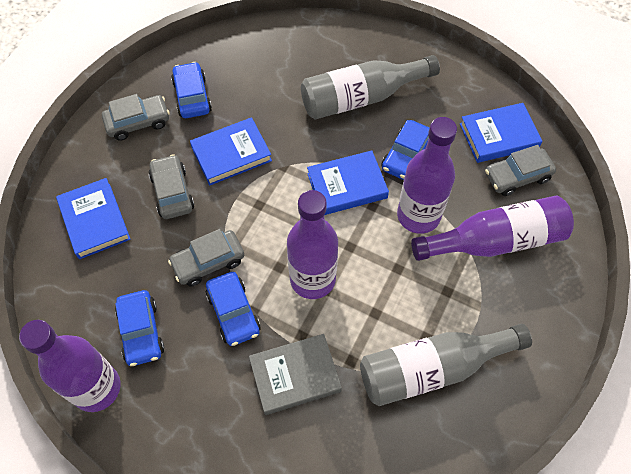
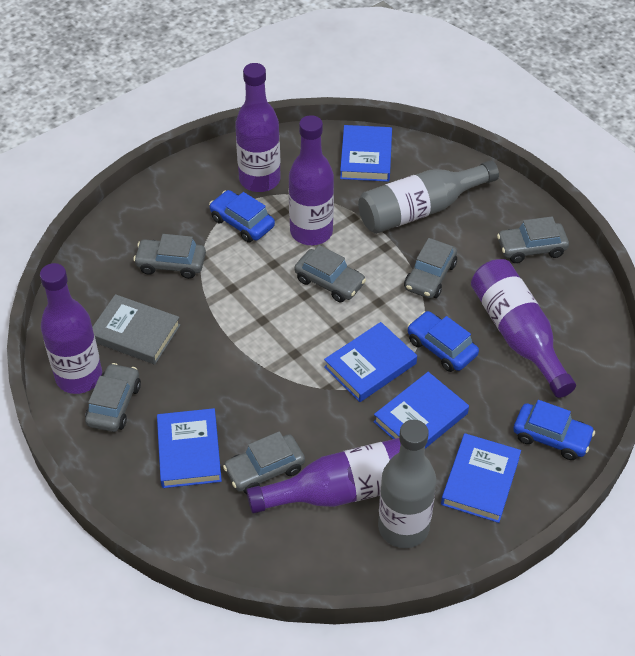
blue book: 4 -> 5
blue car: 4 -> 3
grey car: 4 -> 6
purple bottle: 4 -> 5

